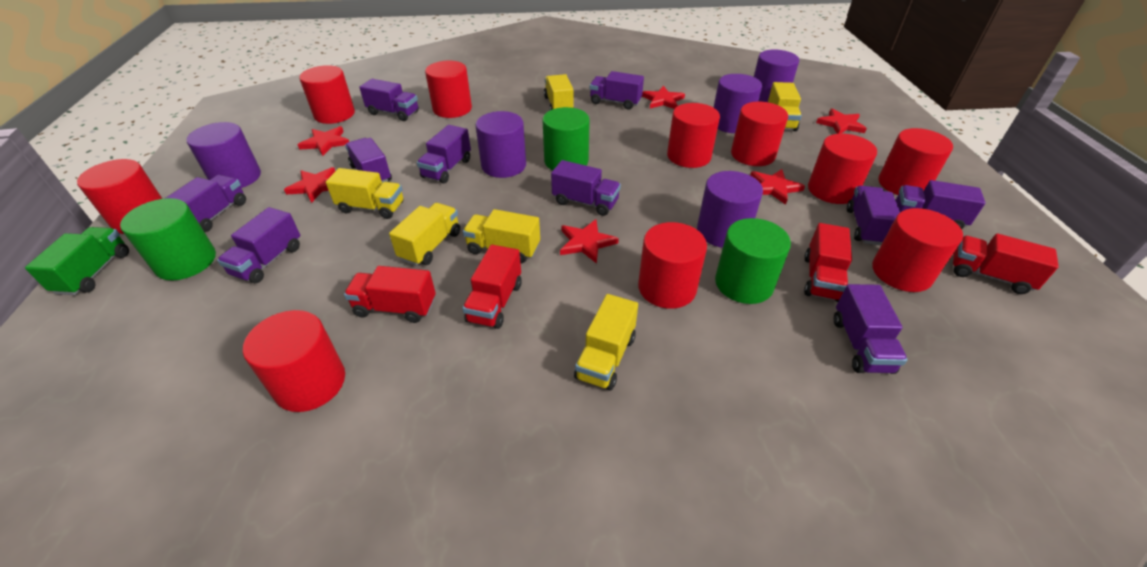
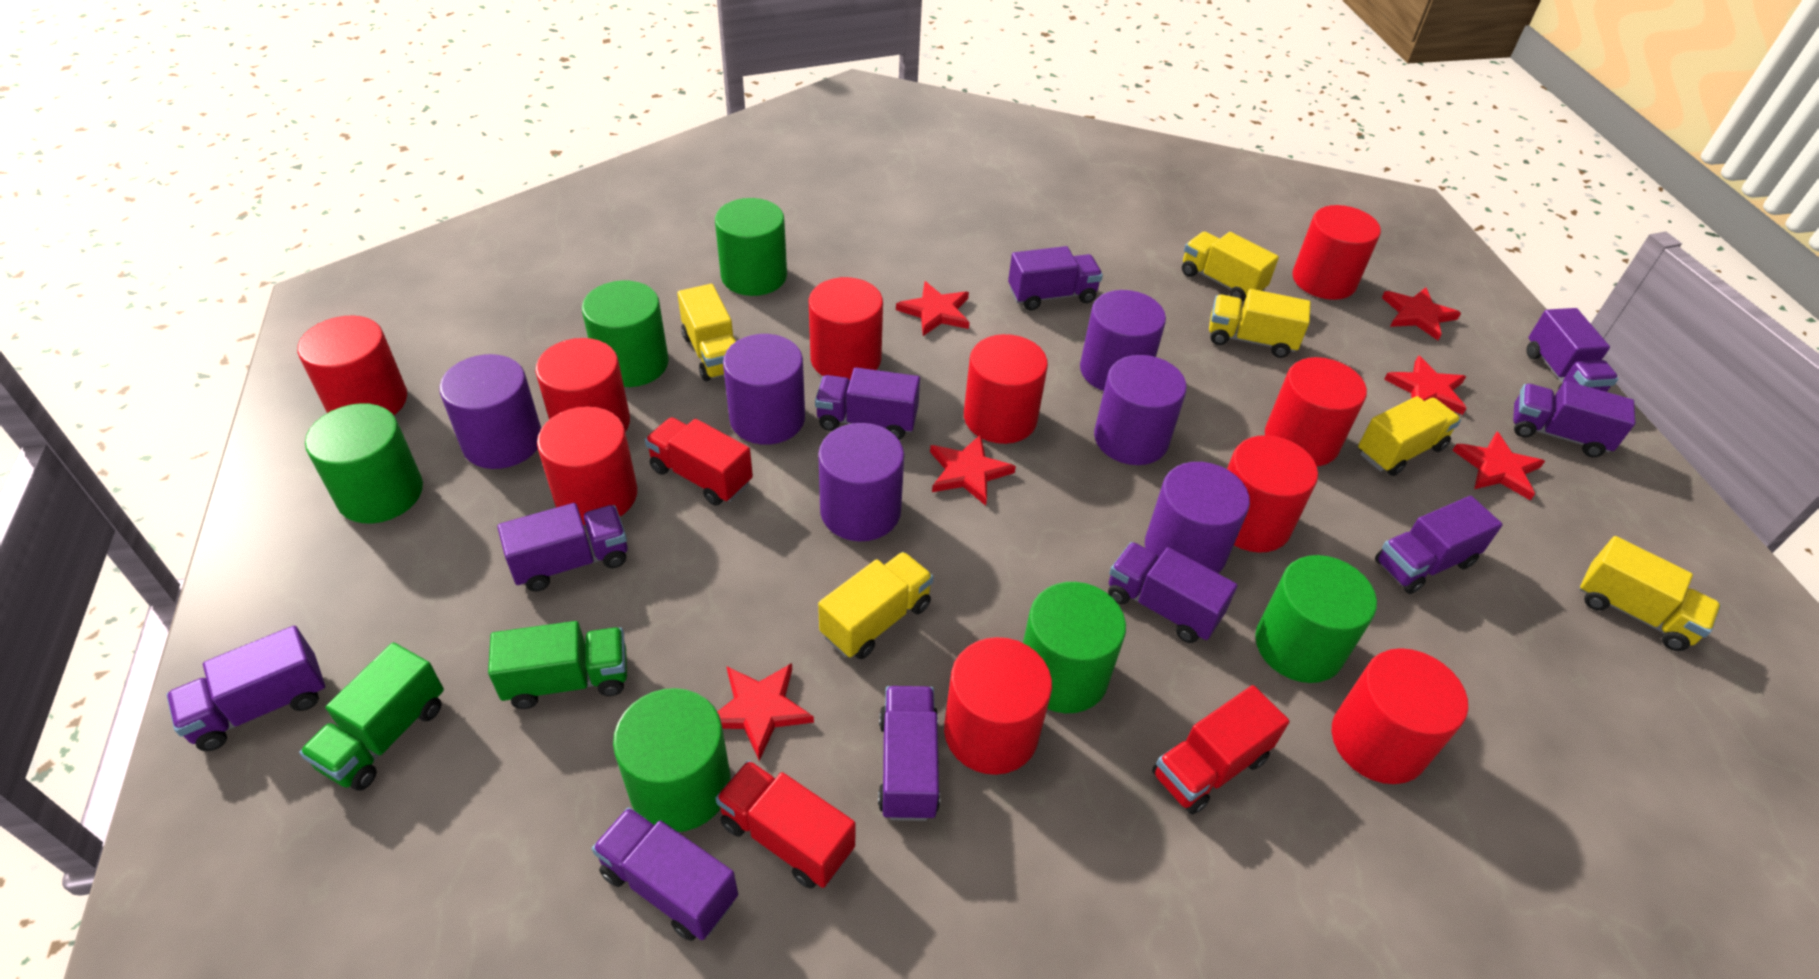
green cylinder: 3 -> 6
green truck: 1 -> 2
purple cylinder: 5 -> 6
red truck: 4 -> 3

